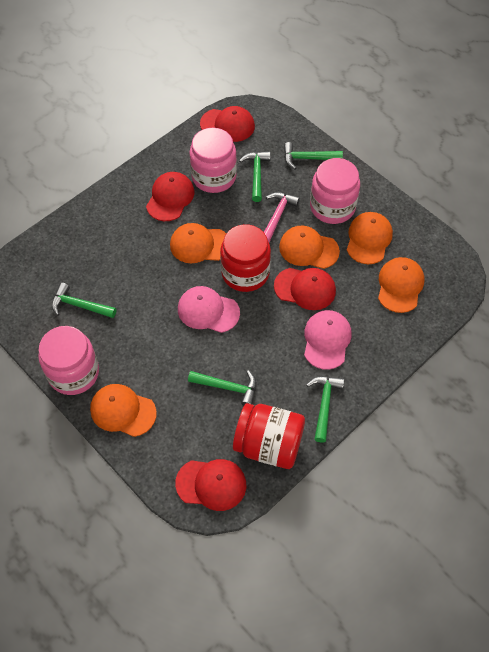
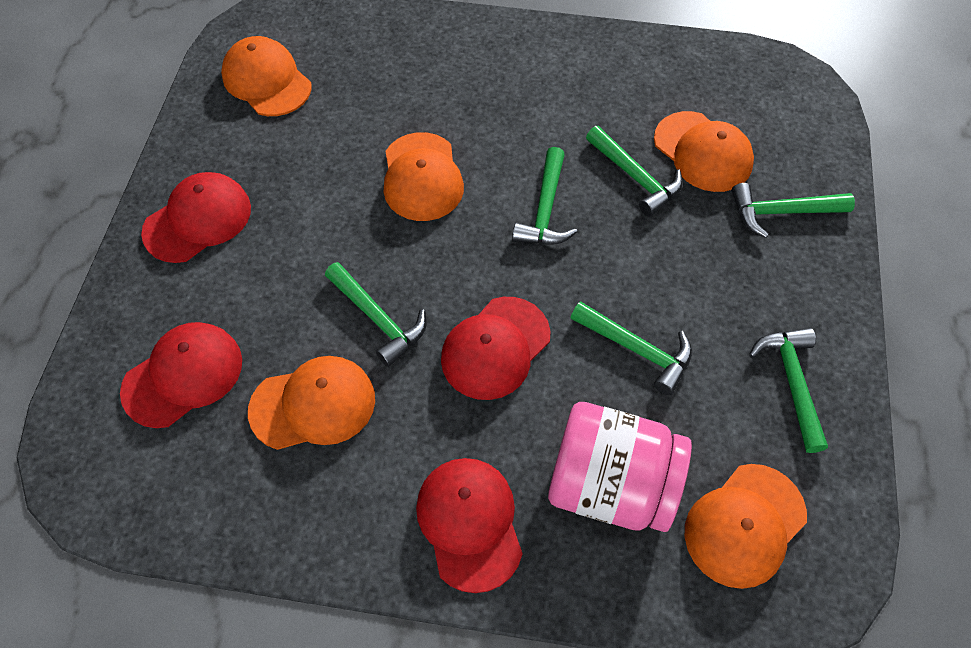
green hammer: 5 -> 6
pink cap: 2 -> 0
pink hammer: 1 -> 0
pink jar: 3 -> 1
red jar: 2 -> 0

